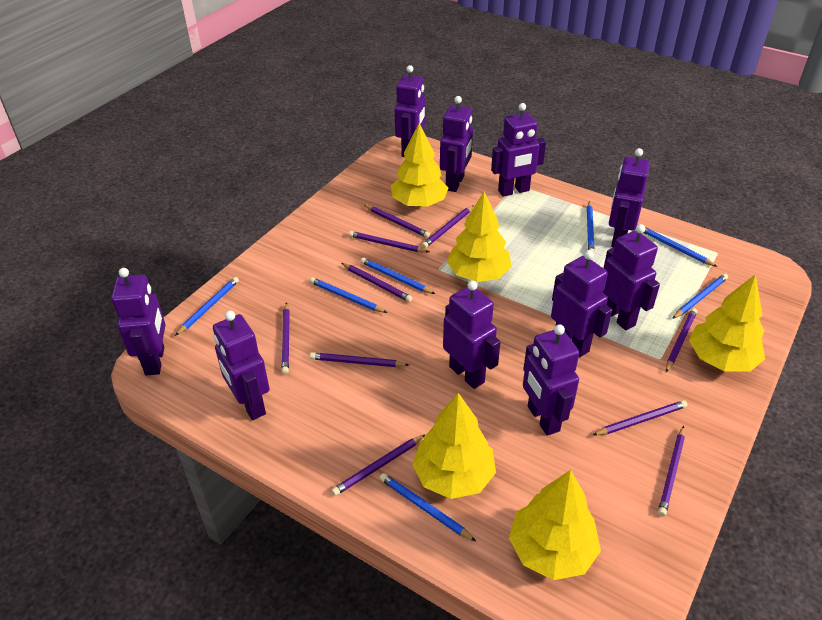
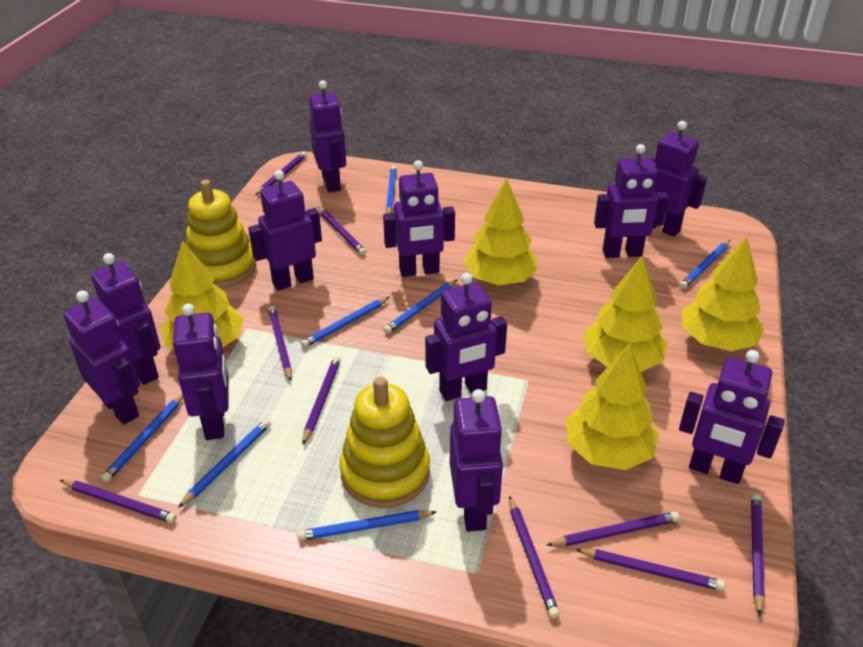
purple pencil: 10 -> 9
purple robot: 10 -> 11
yellow stacking toy: 0 -> 2

